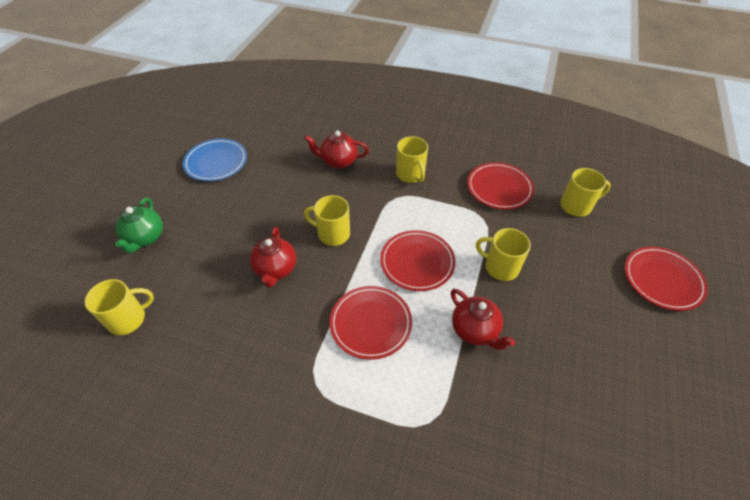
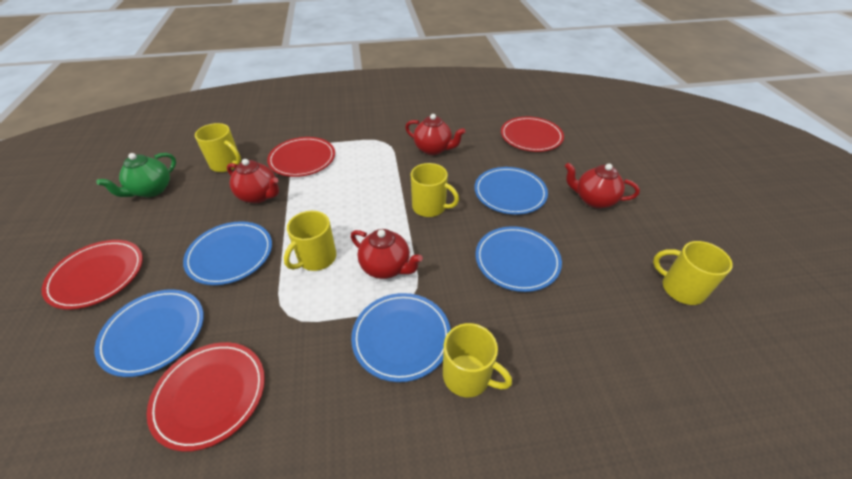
blue plate: 1 -> 5
red teapot: 3 -> 4

